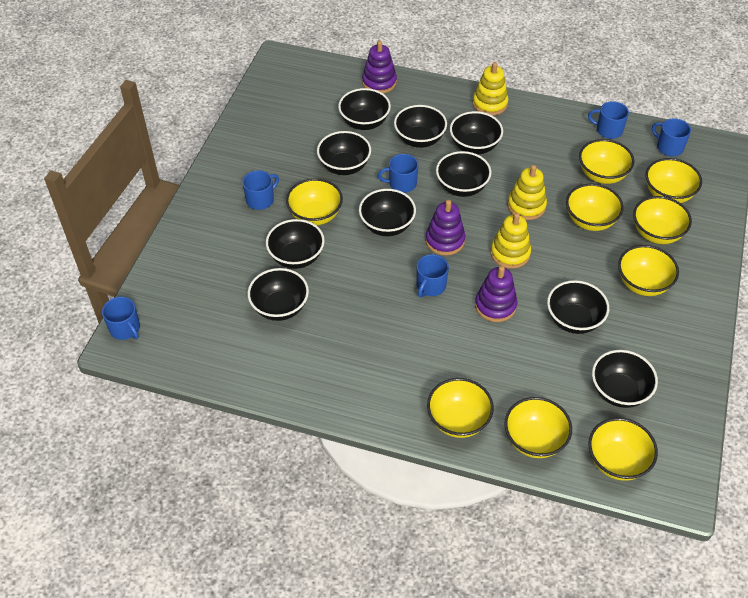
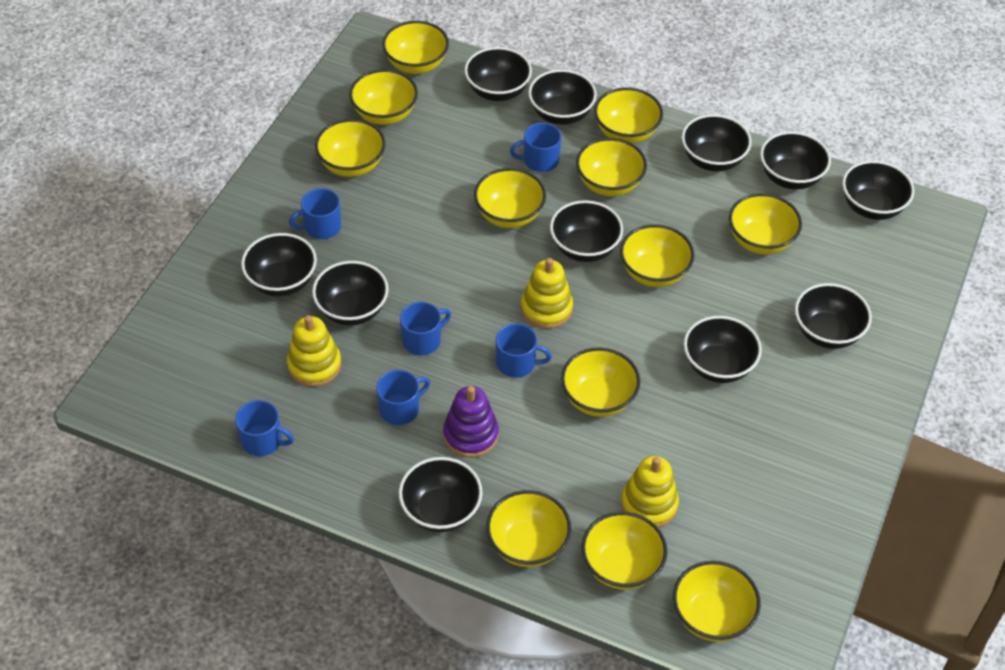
black bowl: 10 -> 11
purple stacking toy: 3 -> 1
yellow bowl: 9 -> 12

